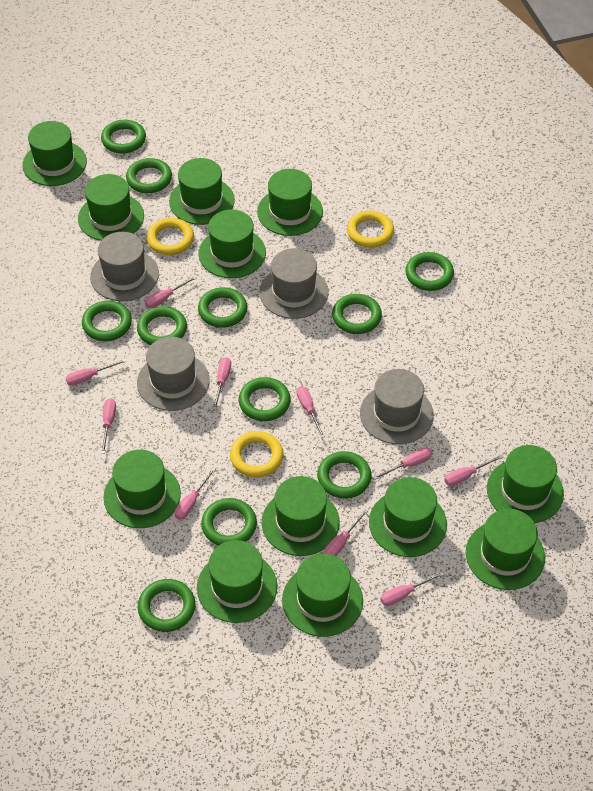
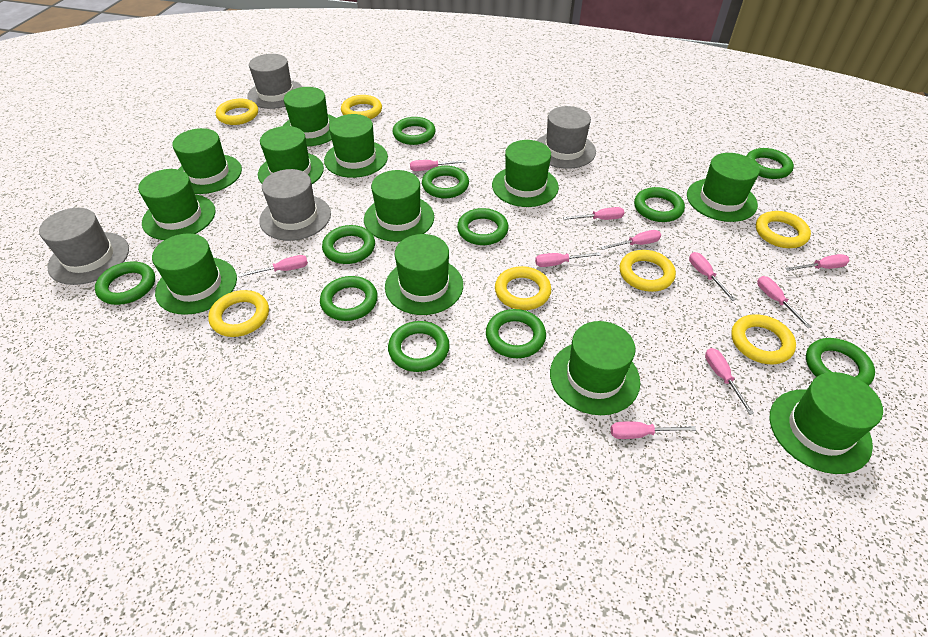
yellow ring: 3 -> 7

